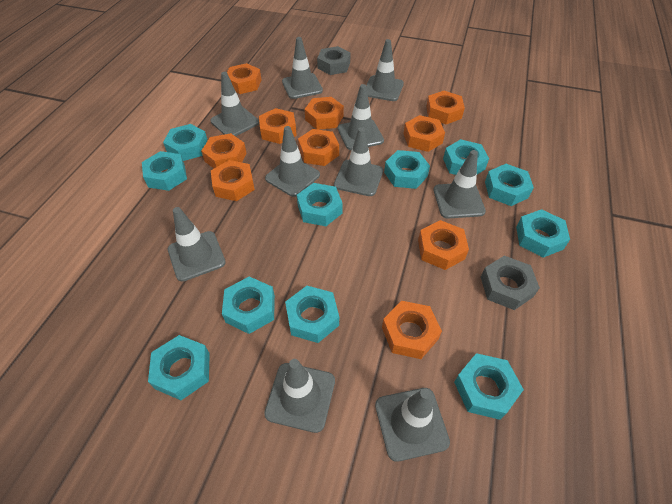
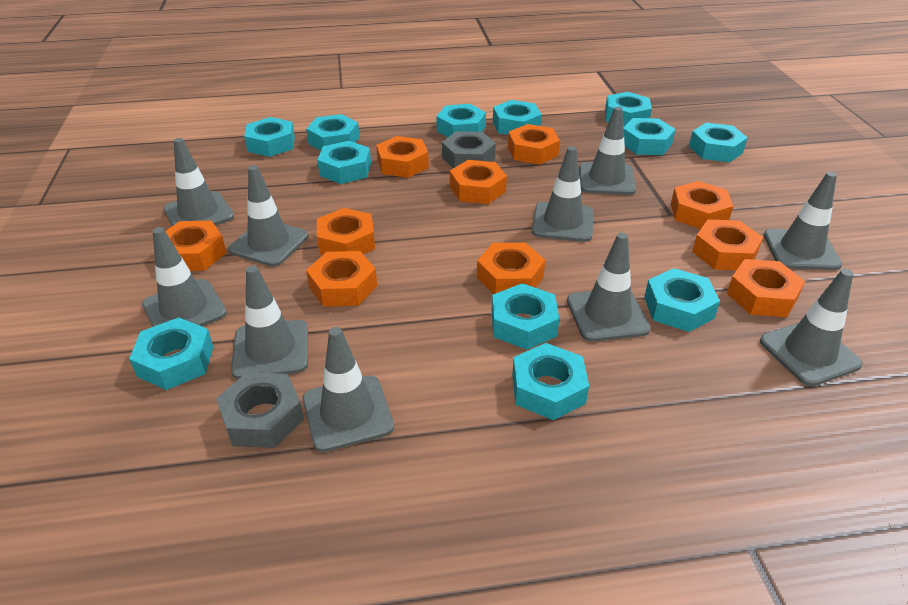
turquoise nut: 11 -> 12

